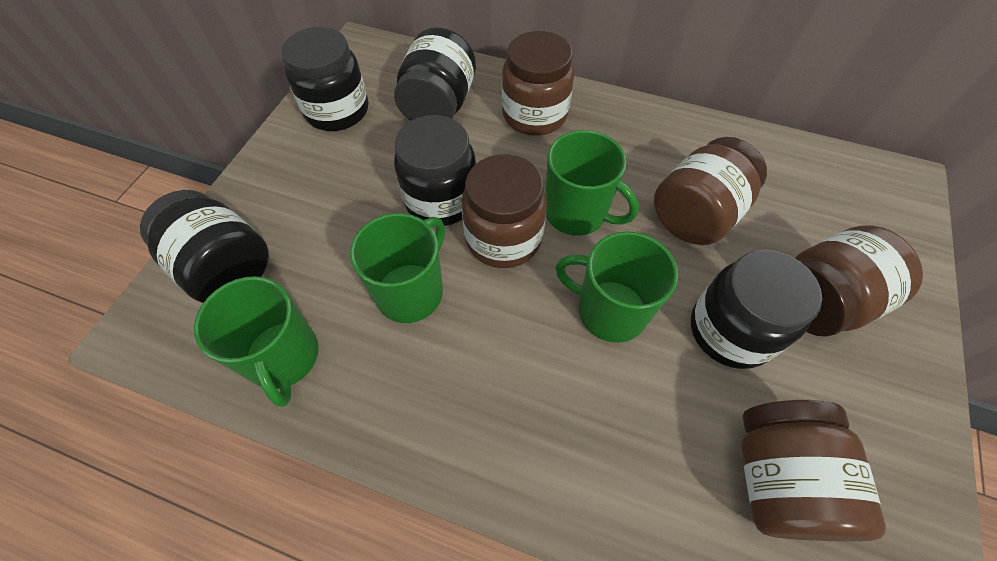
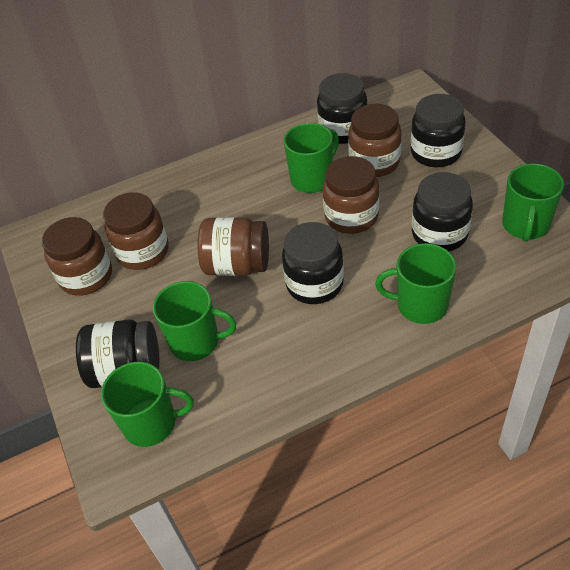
green mug: 4 -> 5

